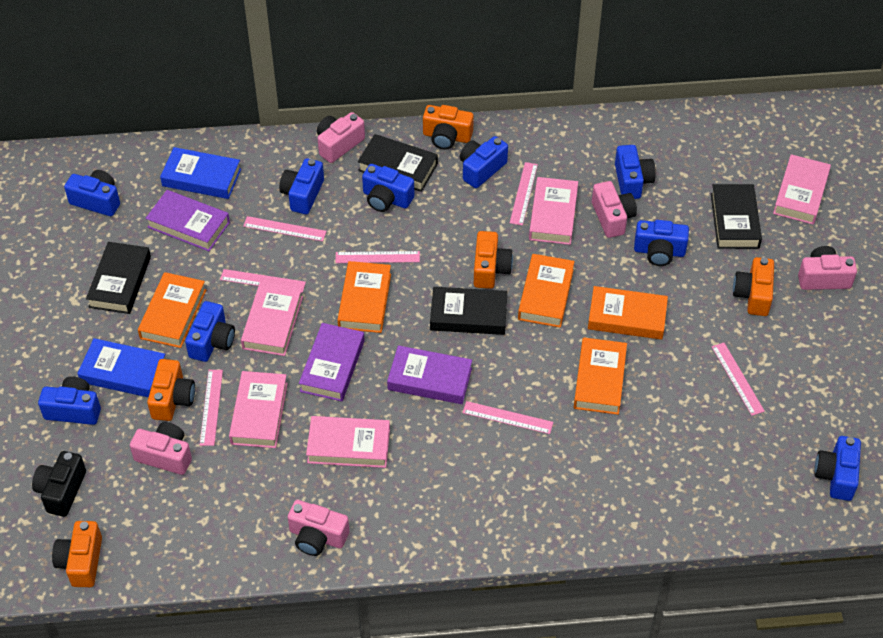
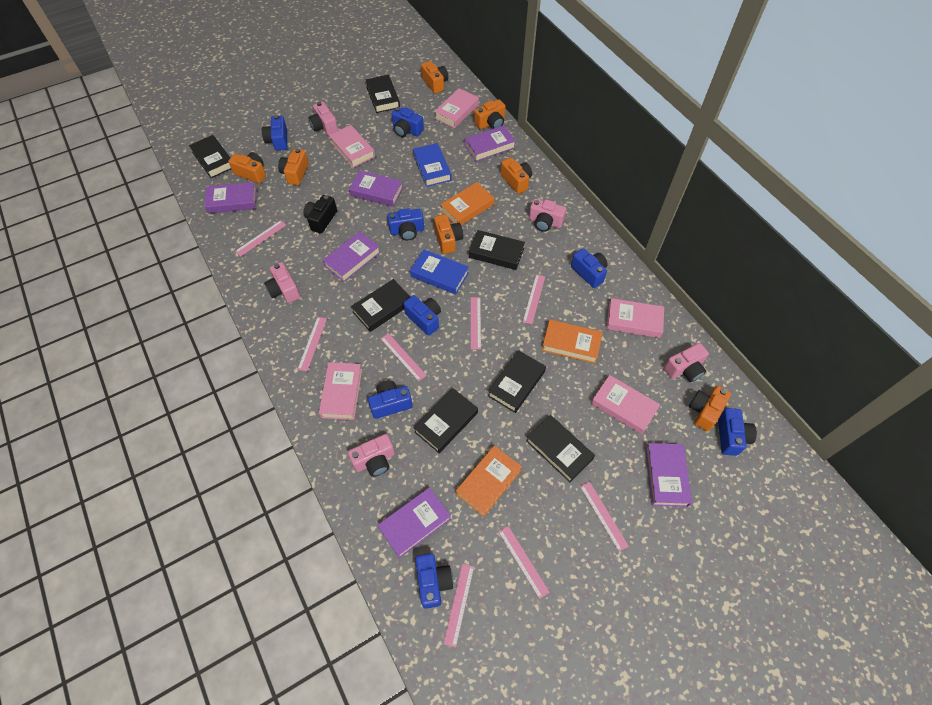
black book: 4 -> 7
blue camera: 9 -> 8
orange book: 5 -> 3
orange camera: 5 -> 7
pink ruler: 7 -> 8
purple book: 3 -> 6

